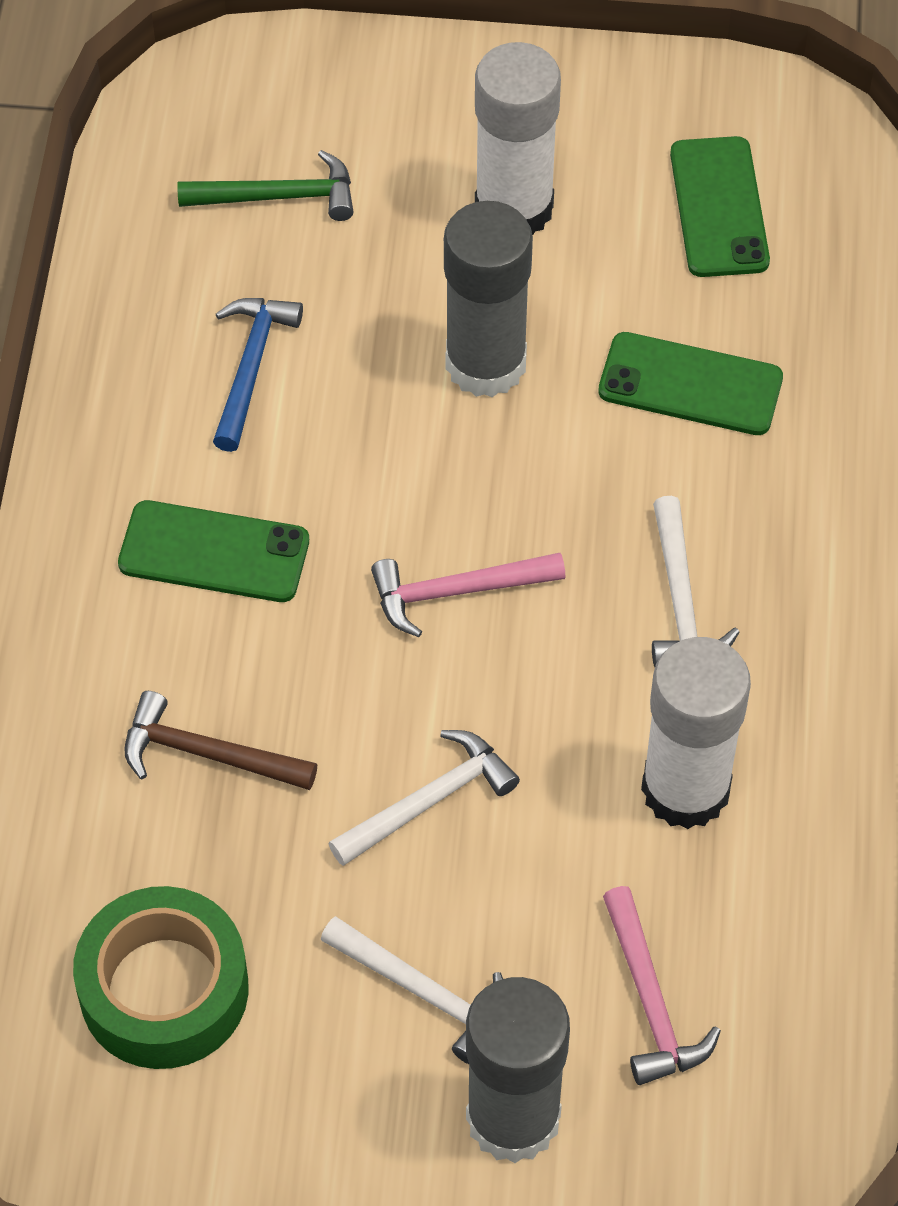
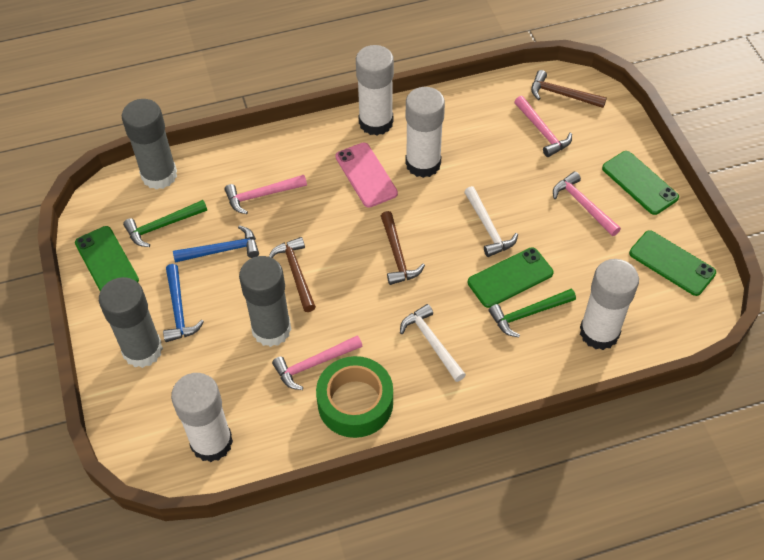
blue hammer: 1 -> 2
brown hammer: 1 -> 3
green hammer: 1 -> 2
green phone: 3 -> 4
grey glue stick: 2 -> 3
pink hammer: 2 -> 4
pink phone: 0 -> 1
white glue stick: 2 -> 4
white hammer: 3 -> 2

